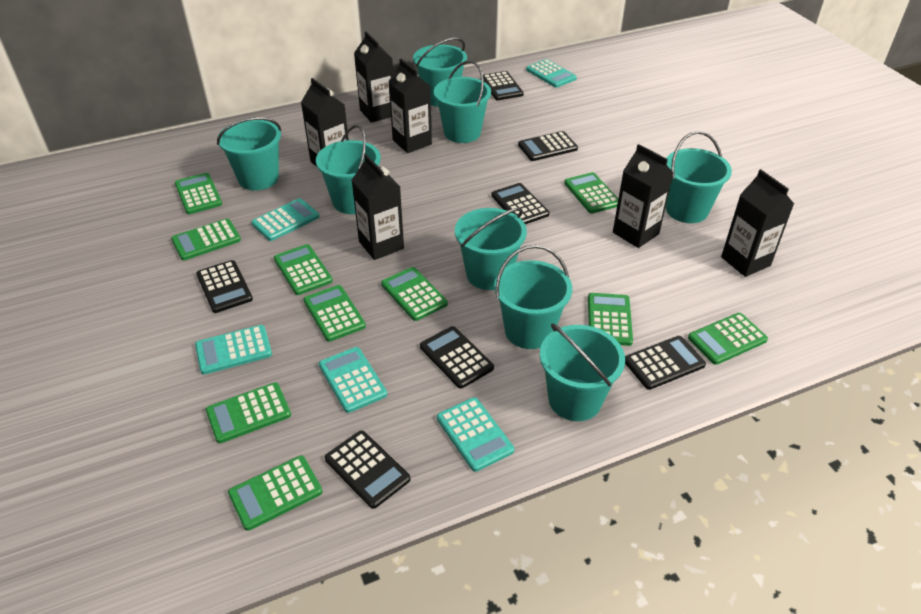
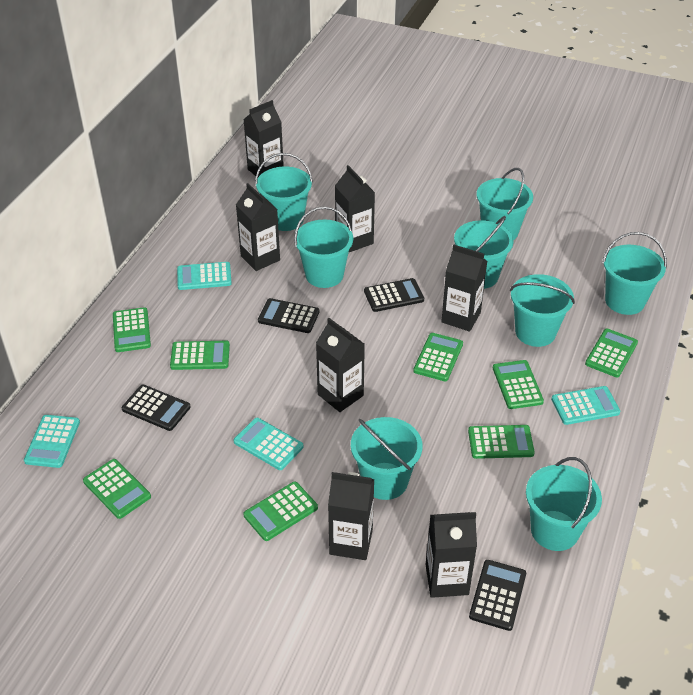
black calculator: 7 -> 4
black carton: 6 -> 7
green calculator: 10 -> 8
turquoise calculator: 5 -> 4

